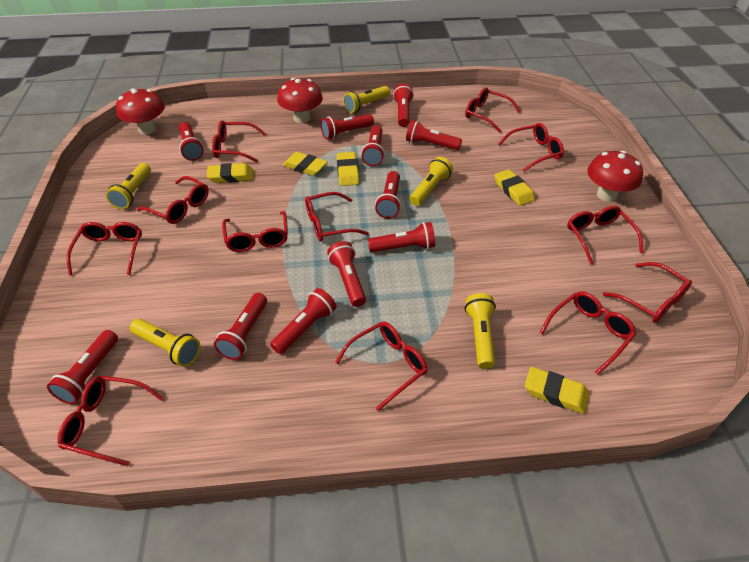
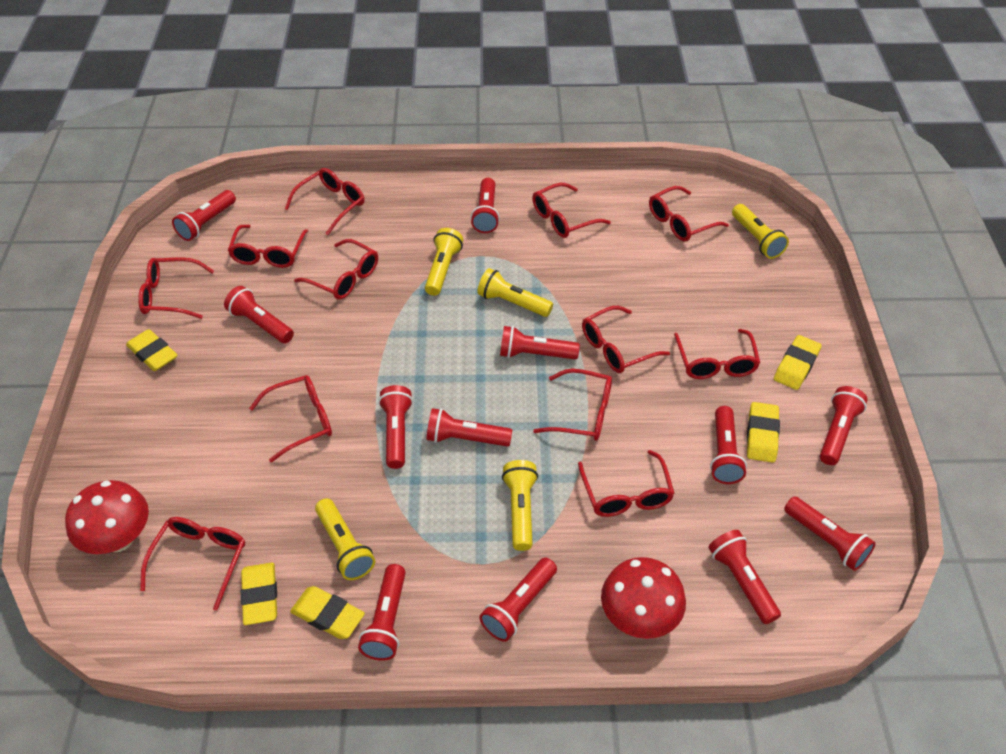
red flashlight: 11 -> 12
red mushroom: 3 -> 2

